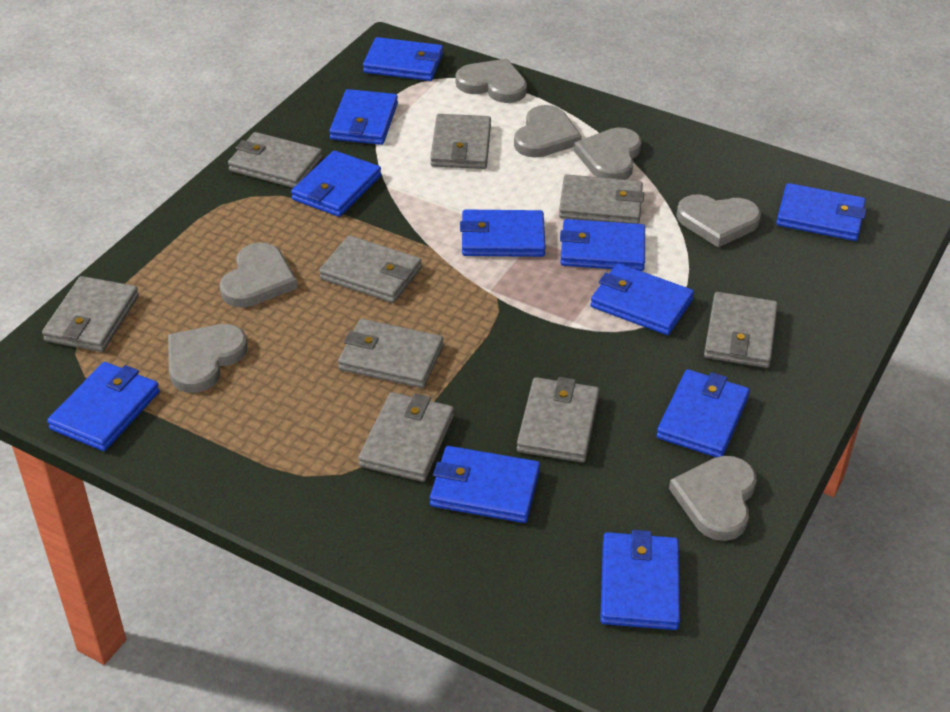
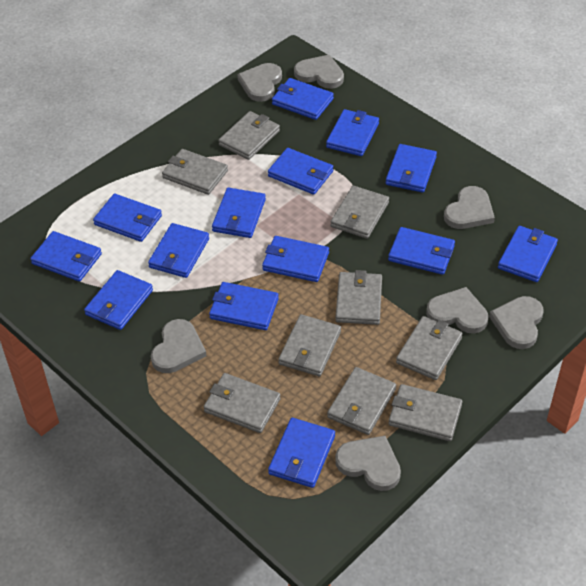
blue wallet: 11 -> 14

